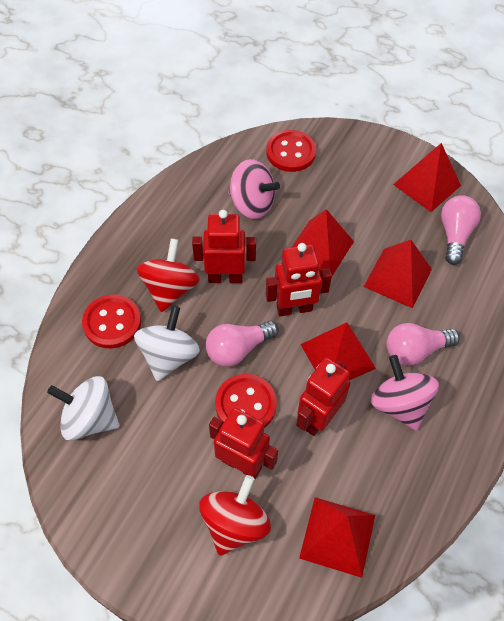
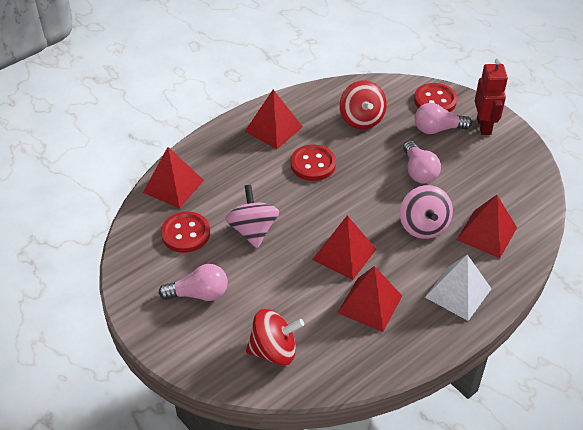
red robot: 4 -> 1
white pyramid: 0 -> 1
white spinning top: 2 -> 0

